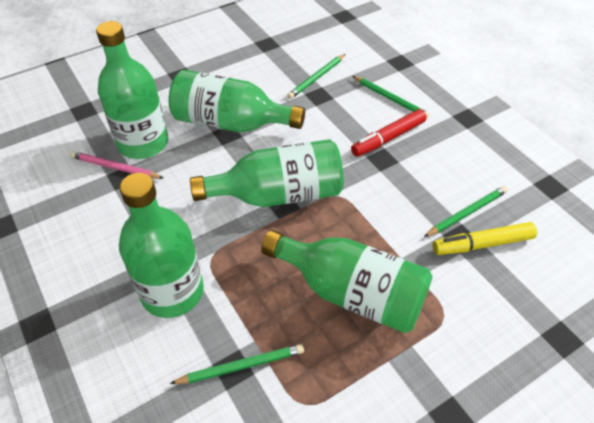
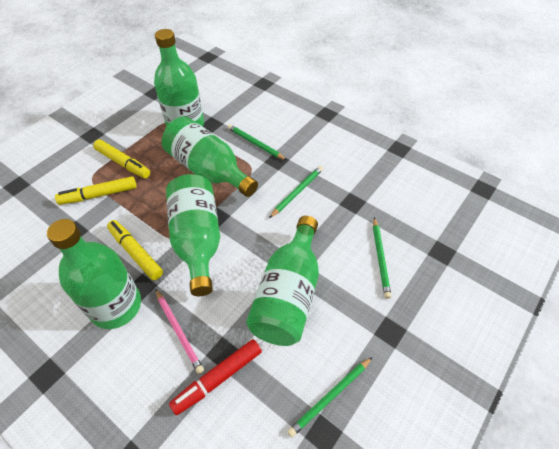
yellow marker: 1 -> 3

